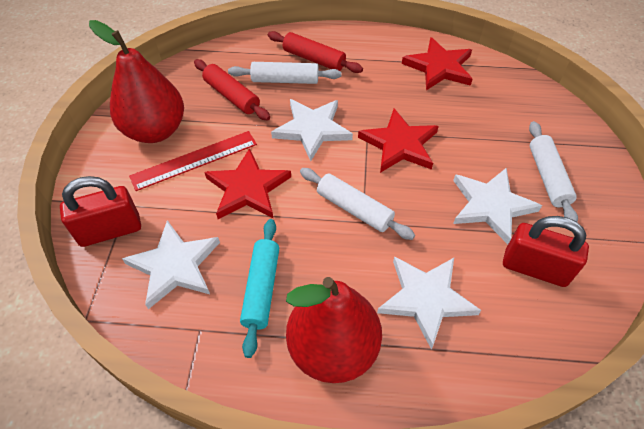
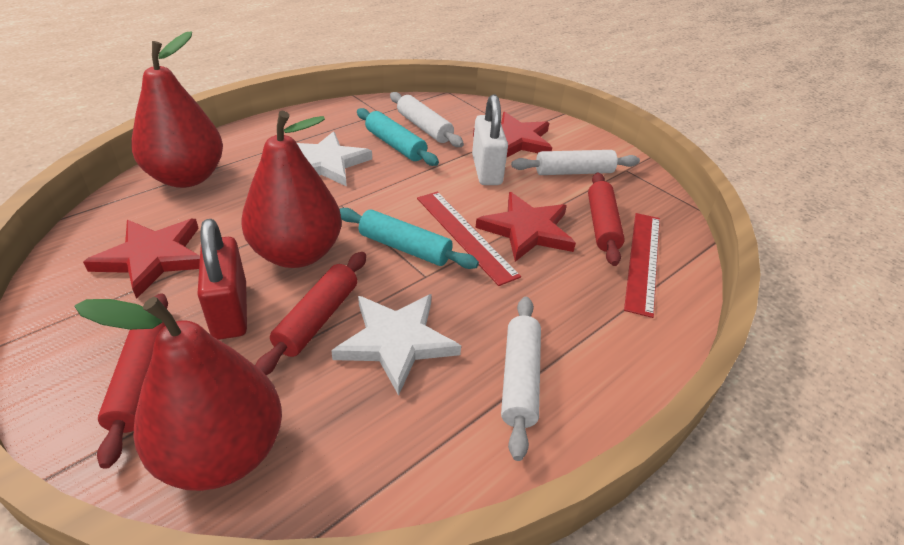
red padlock: 2 -> 1
red pear: 2 -> 3
red rolling pin: 2 -> 3
red ruler: 1 -> 2
turquoise rolling pin: 1 -> 2
white padlock: 0 -> 1
white star: 4 -> 2

